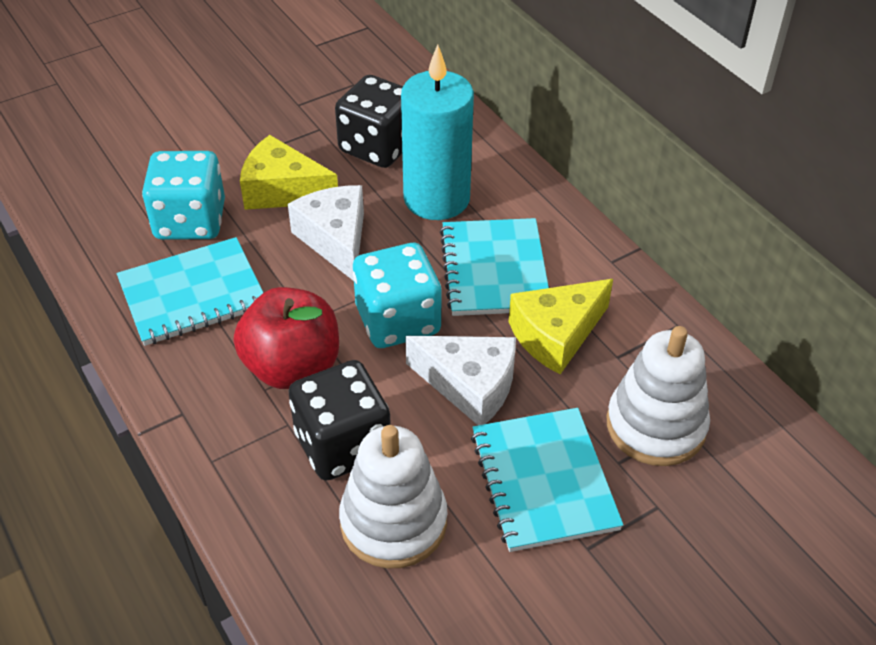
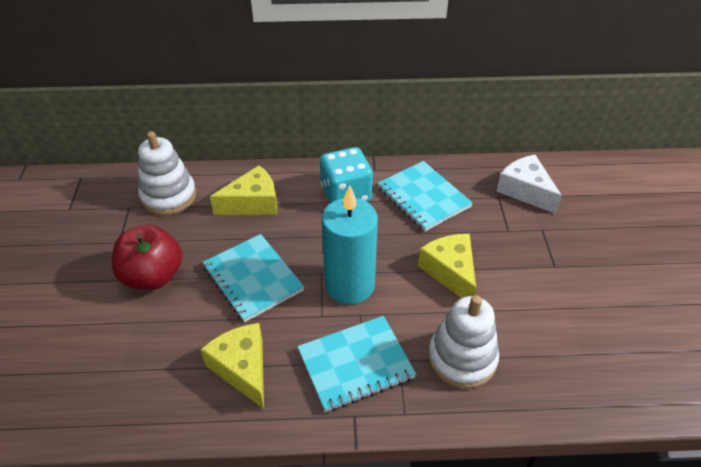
black dice: 2 -> 0
turquoise dice: 2 -> 1
white cheese: 2 -> 1
yellow cheese: 2 -> 3

